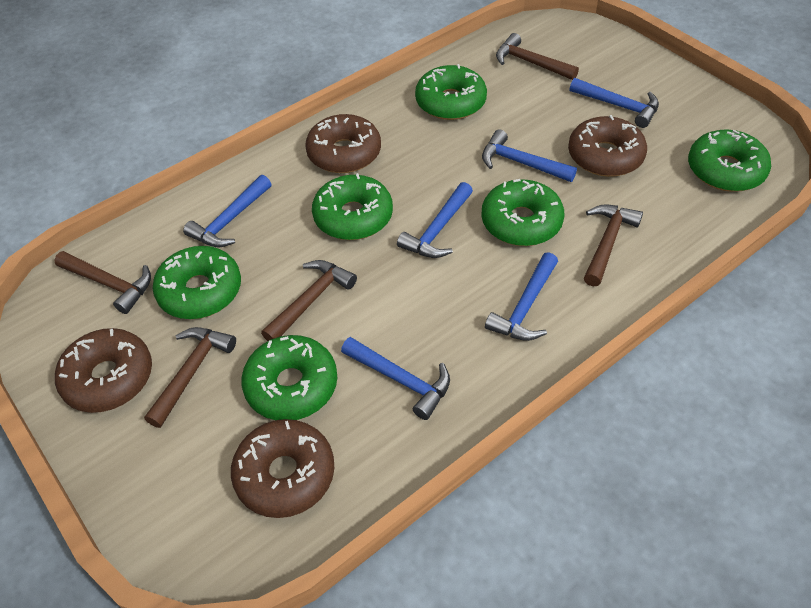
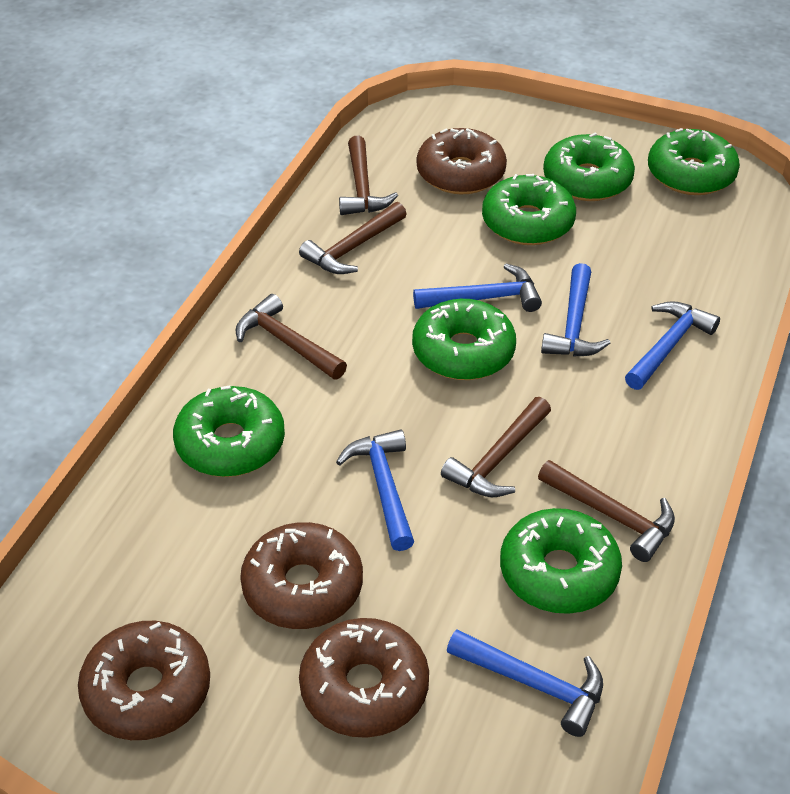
blue hammer: 6 -> 5

